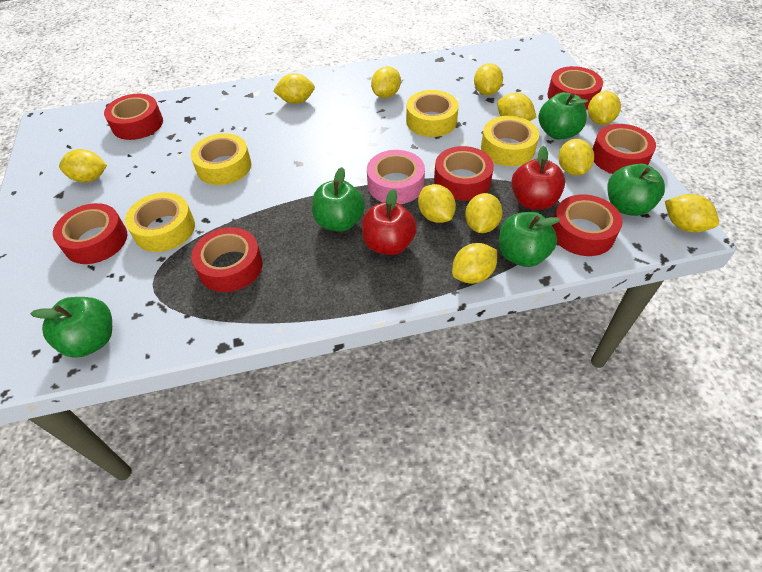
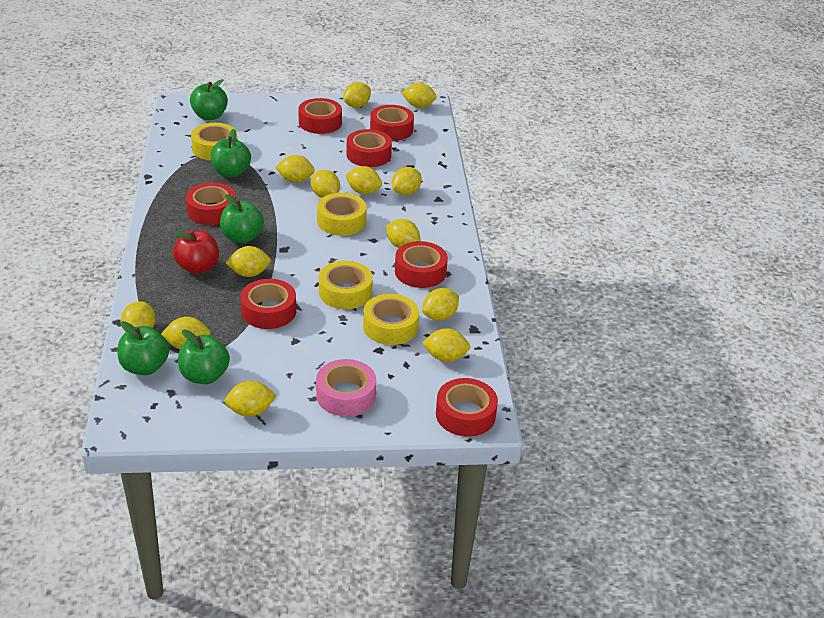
red apple: 2 -> 1
yellow lemon: 11 -> 13

